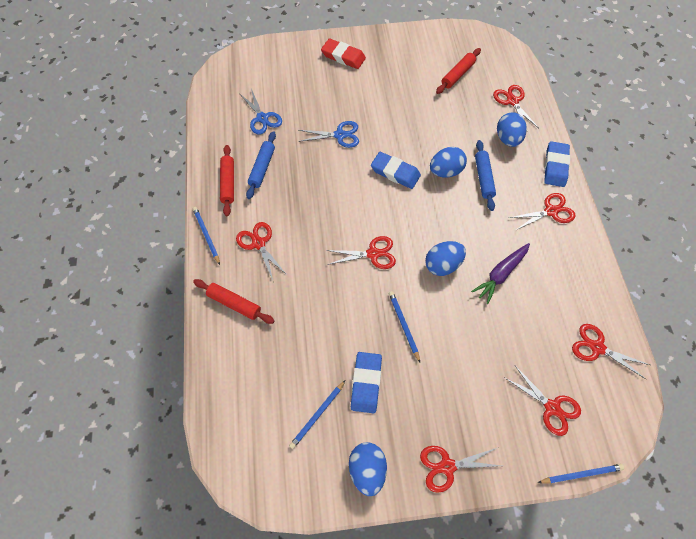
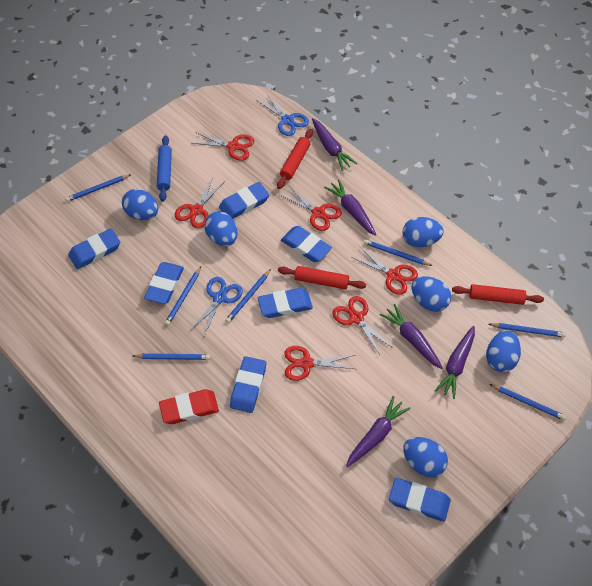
blue egg: 4 -> 6
blue eraser: 3 -> 7
blue pencil: 4 -> 7
blue rolling pin: 2 -> 1
purple carrot: 1 -> 5
red scissors: 7 -> 6

